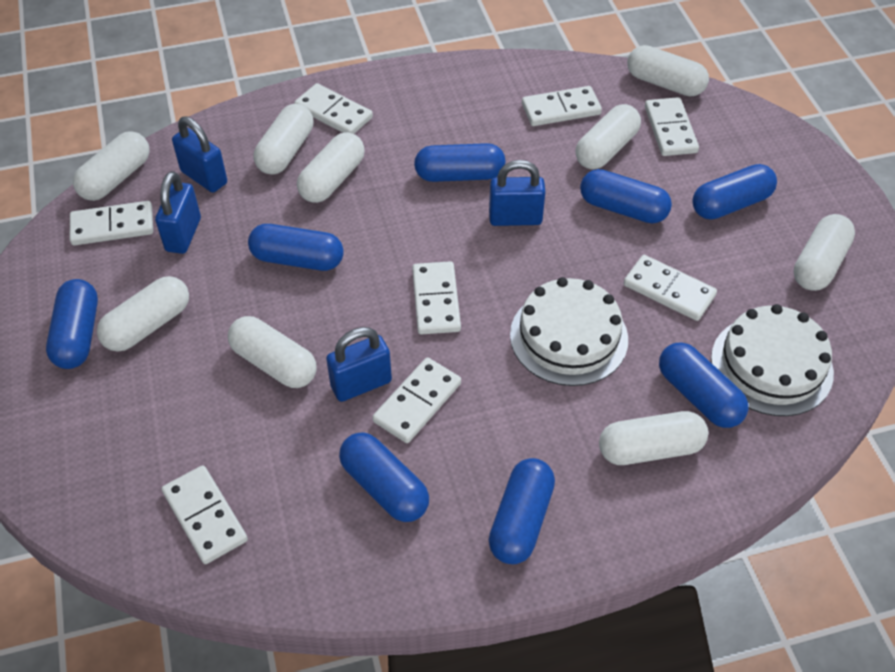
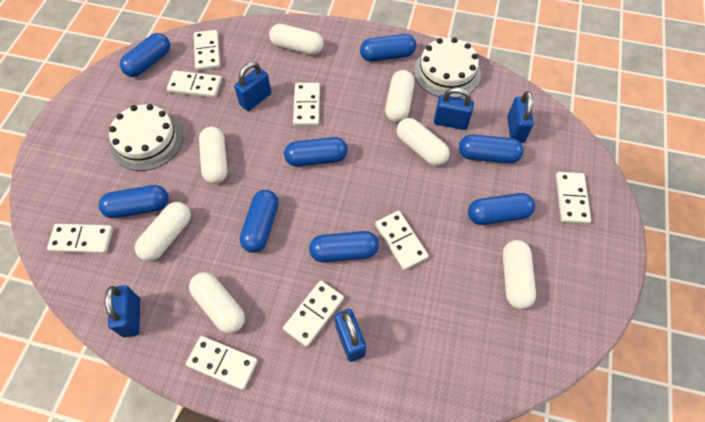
blue padlock: 4 -> 5
white capsule: 9 -> 7

